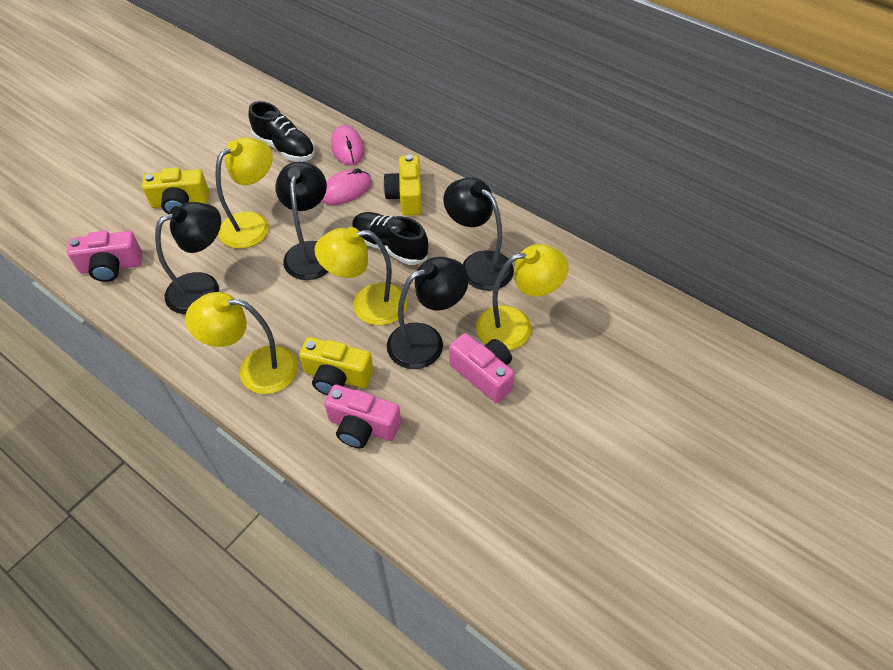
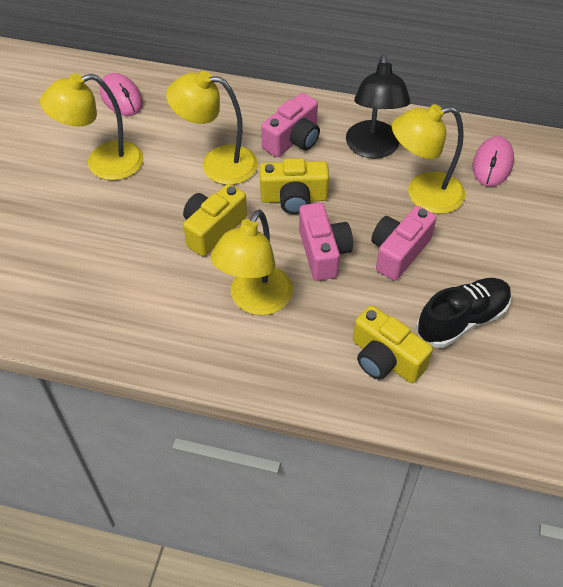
black lamp: 4 -> 1
black shoe: 2 -> 1

